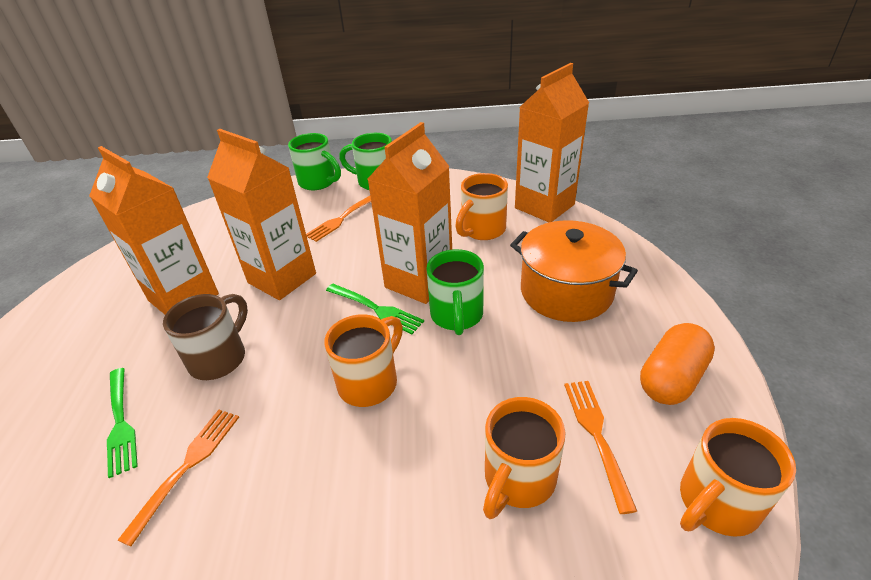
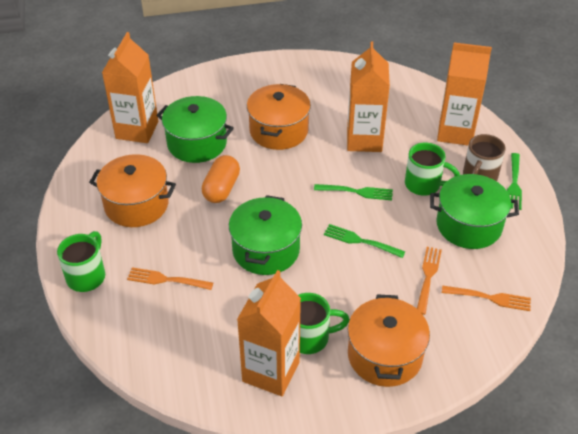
green fork: 2 -> 3
green pot: 0 -> 3
orange mug: 4 -> 0
orange pot: 1 -> 3

